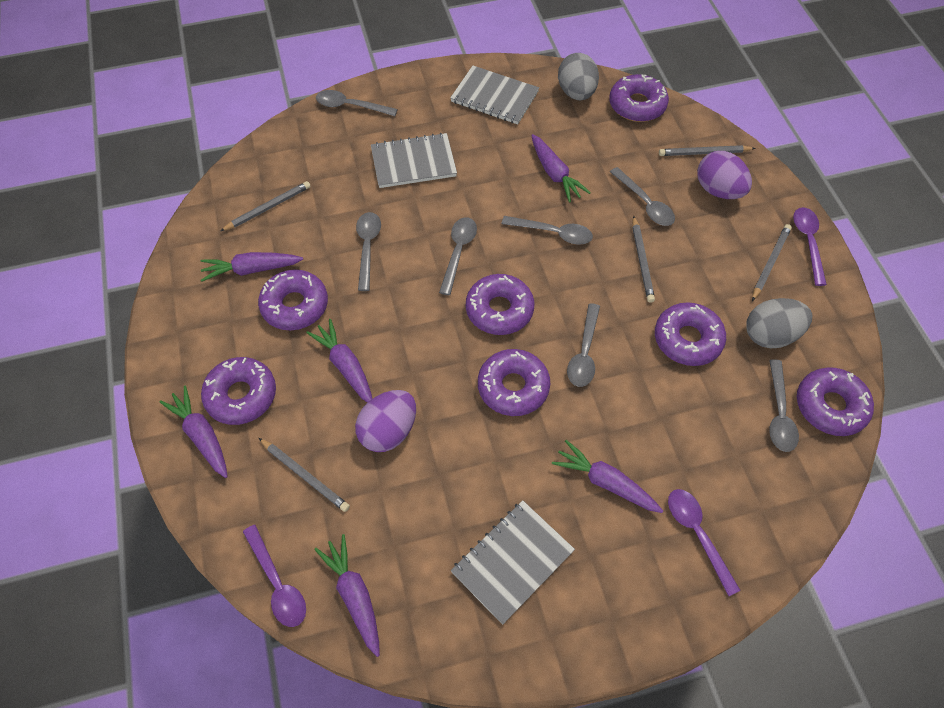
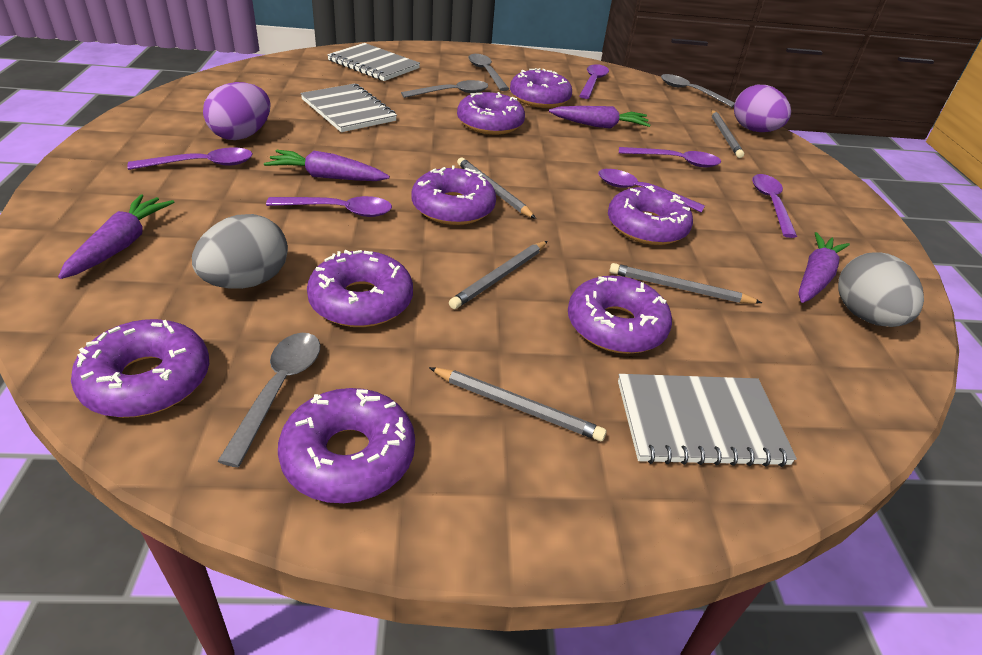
grey spoon: 7 -> 4
purple carrot: 6 -> 4
purple donut: 7 -> 8
purple spoon: 3 -> 6

